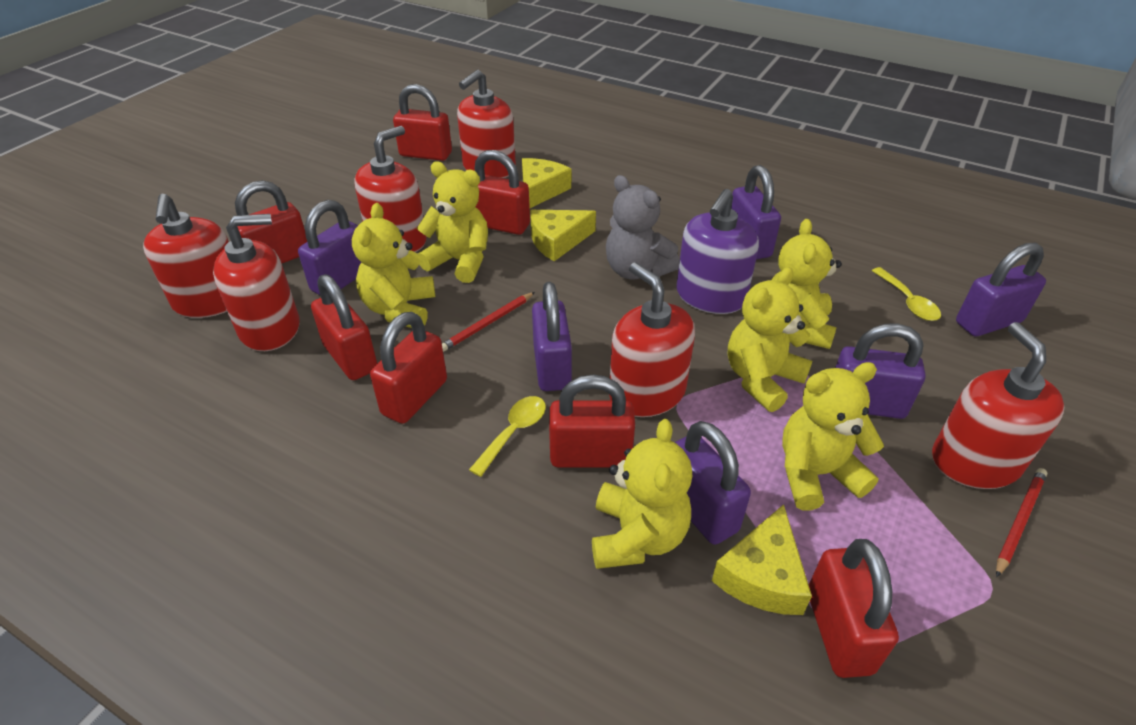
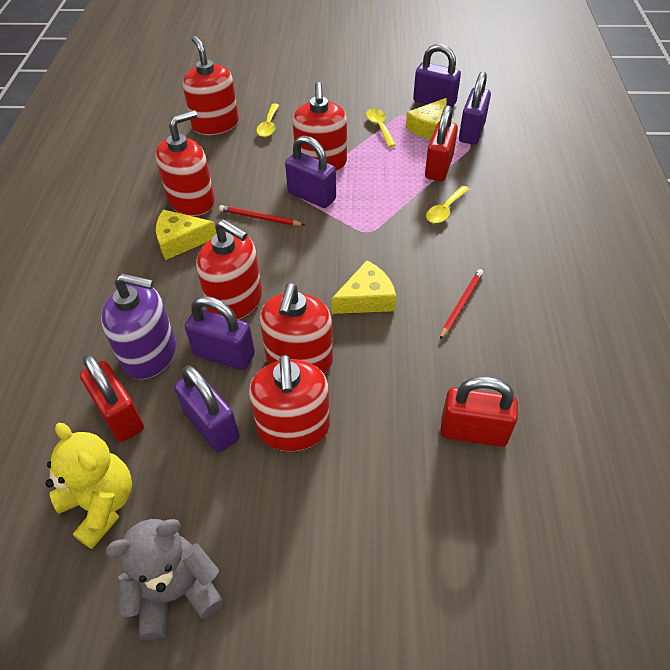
purple padlock: 6 -> 5
red padlock: 7 -> 3
yellow spoon: 2 -> 3
yellow teddy bear: 6 -> 1

